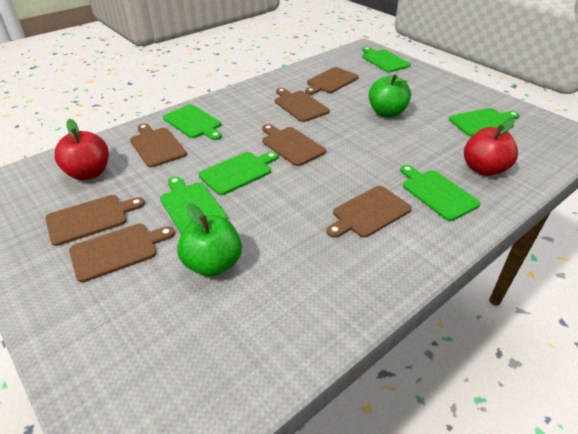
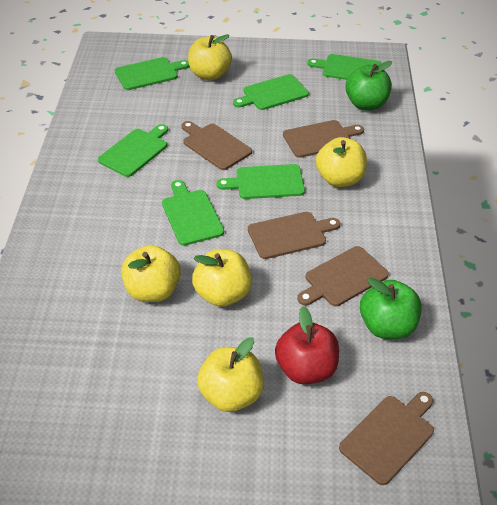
brown cutting board: 7 -> 5
red apple: 2 -> 1
yellow apple: 0 -> 5

